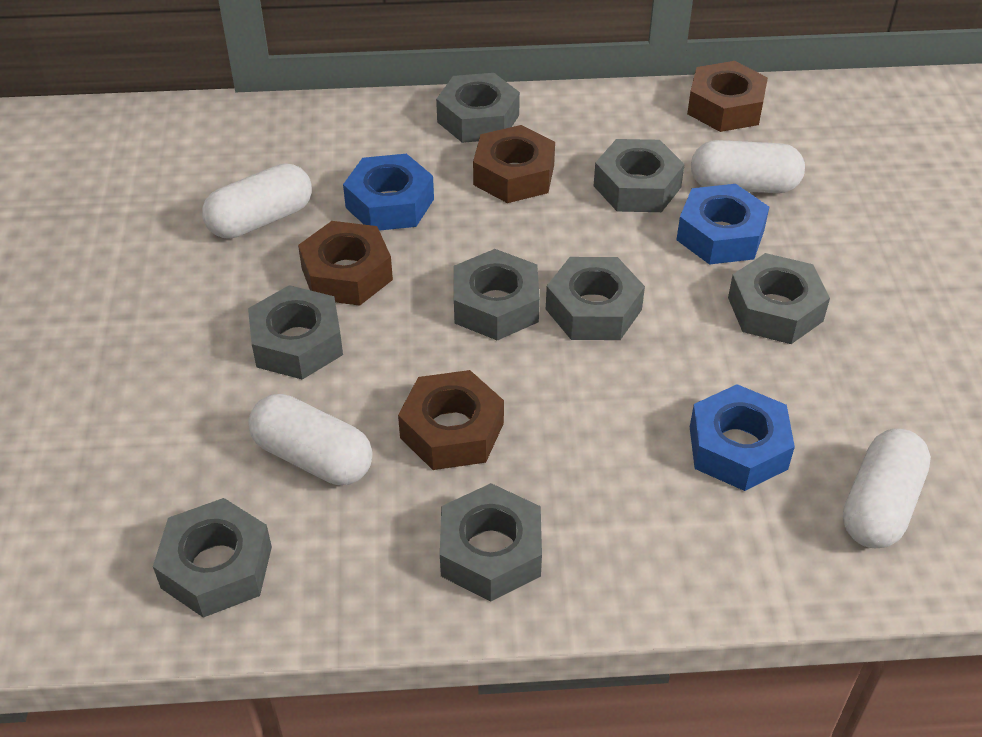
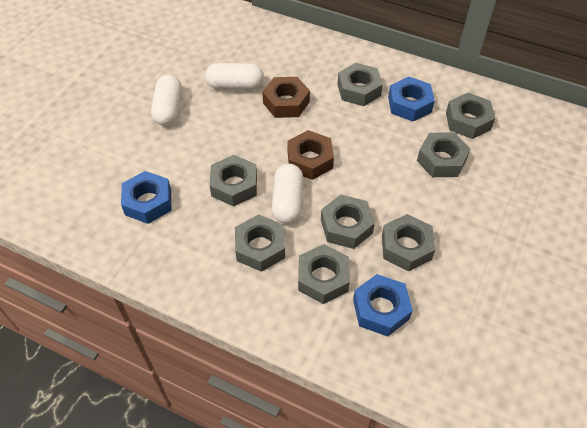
brown nut: 4 -> 2
white capsule: 4 -> 3

